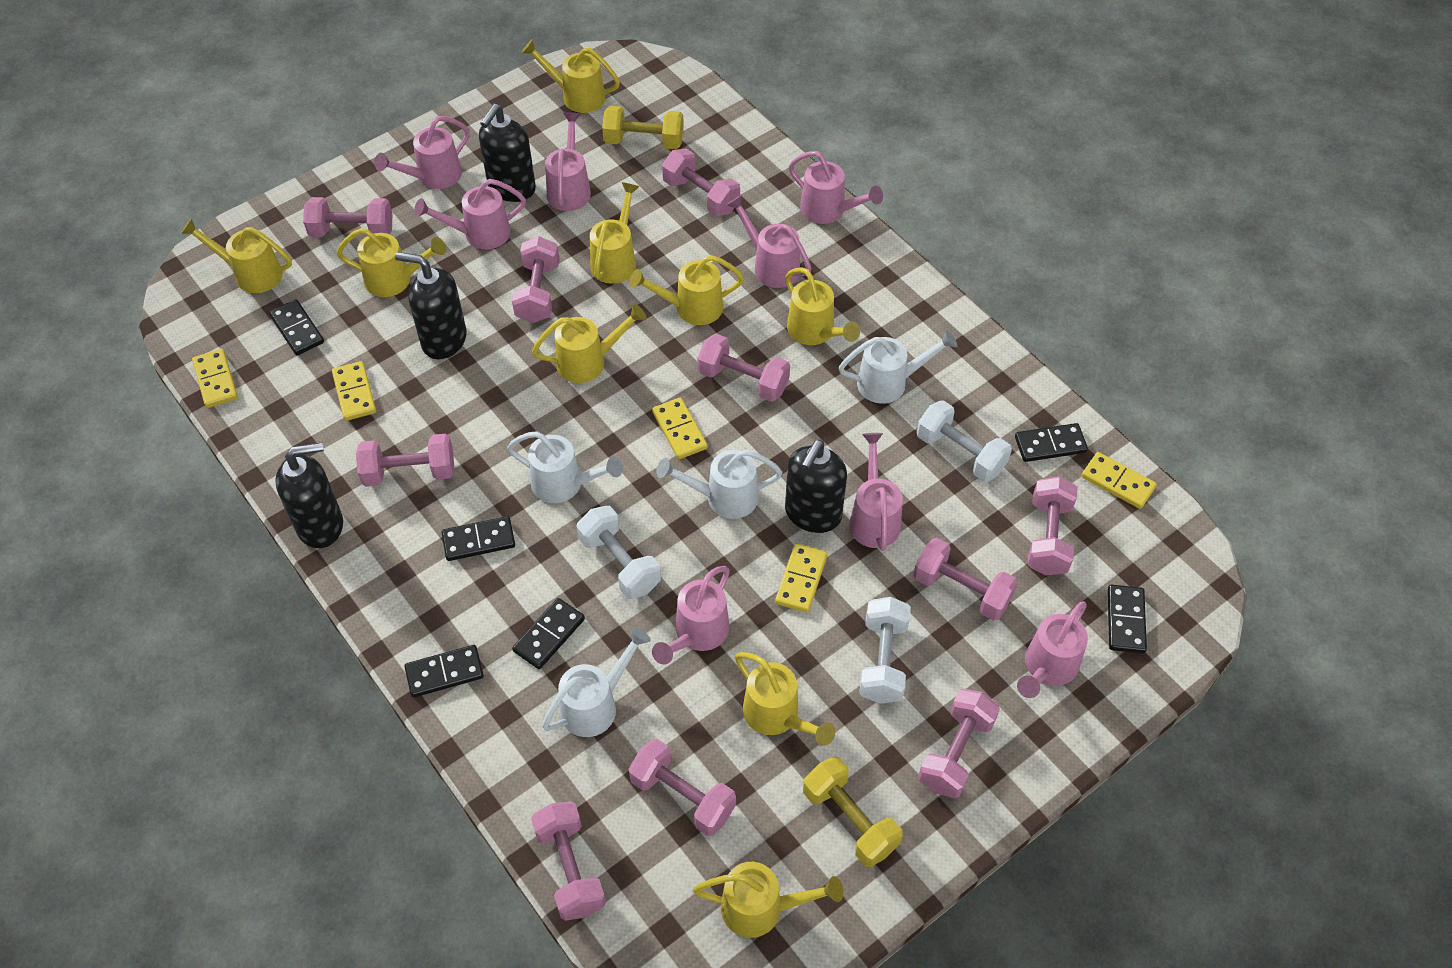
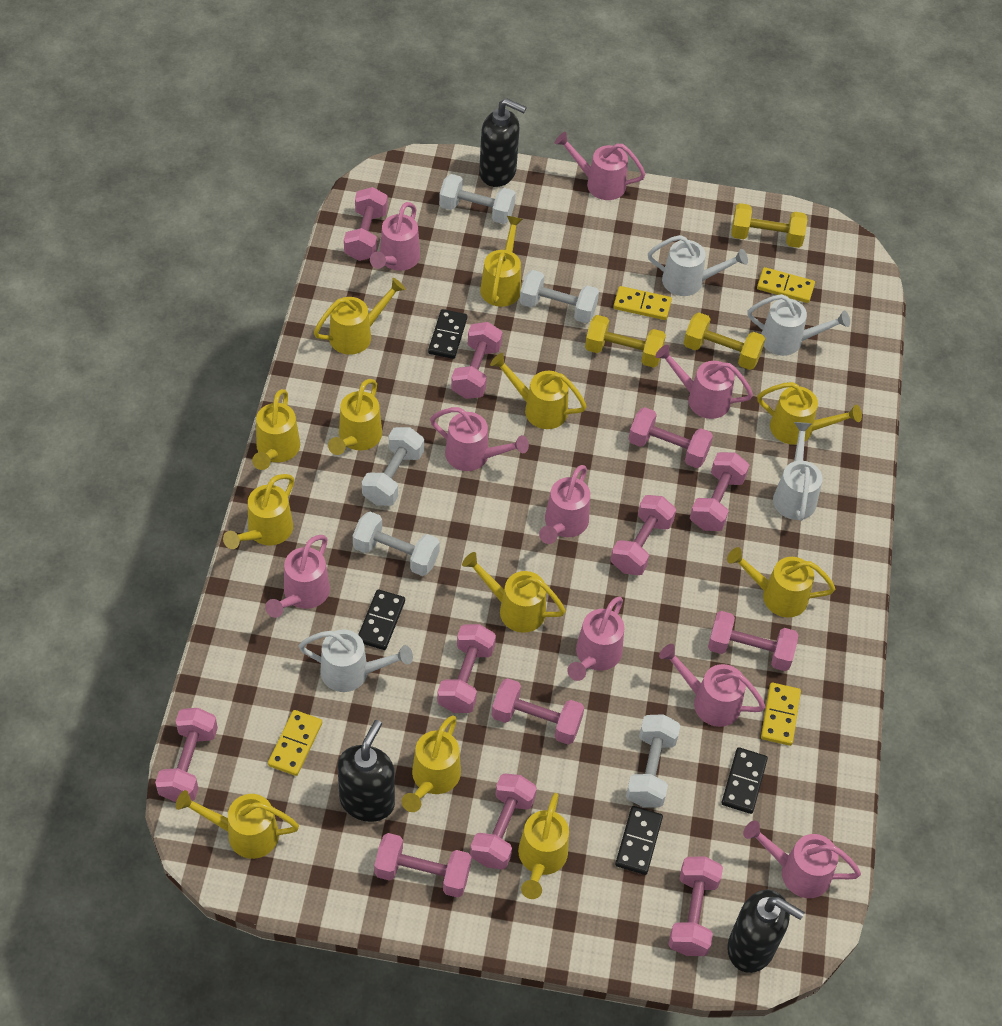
black domino: 6 -> 4
black soap dispenser: 4 -> 3
pink dumbbell: 10 -> 12
pink watering can: 8 -> 9
white dumbbell: 3 -> 5
yellow domino: 5 -> 4
yellow dumbbell: 2 -> 3
yellow watering can: 9 -> 12

